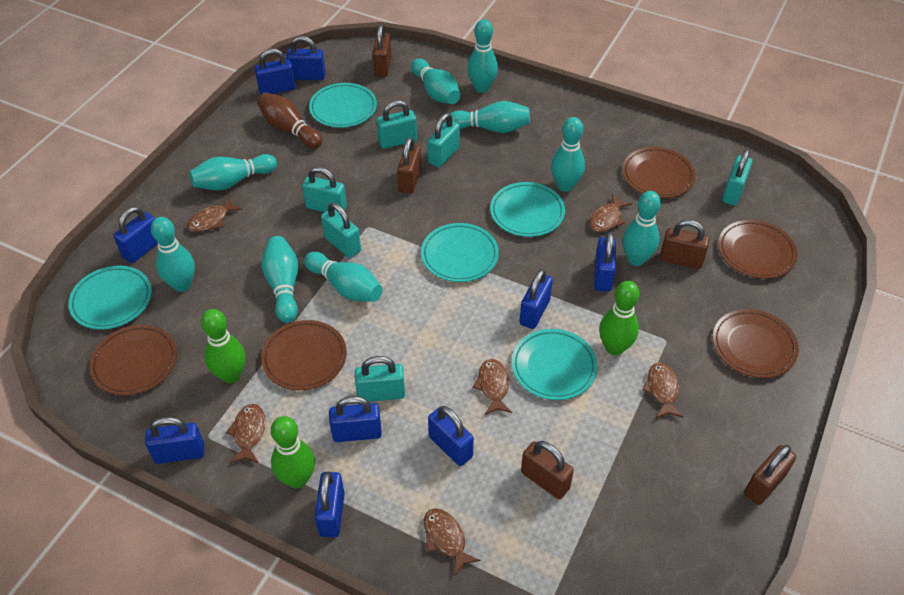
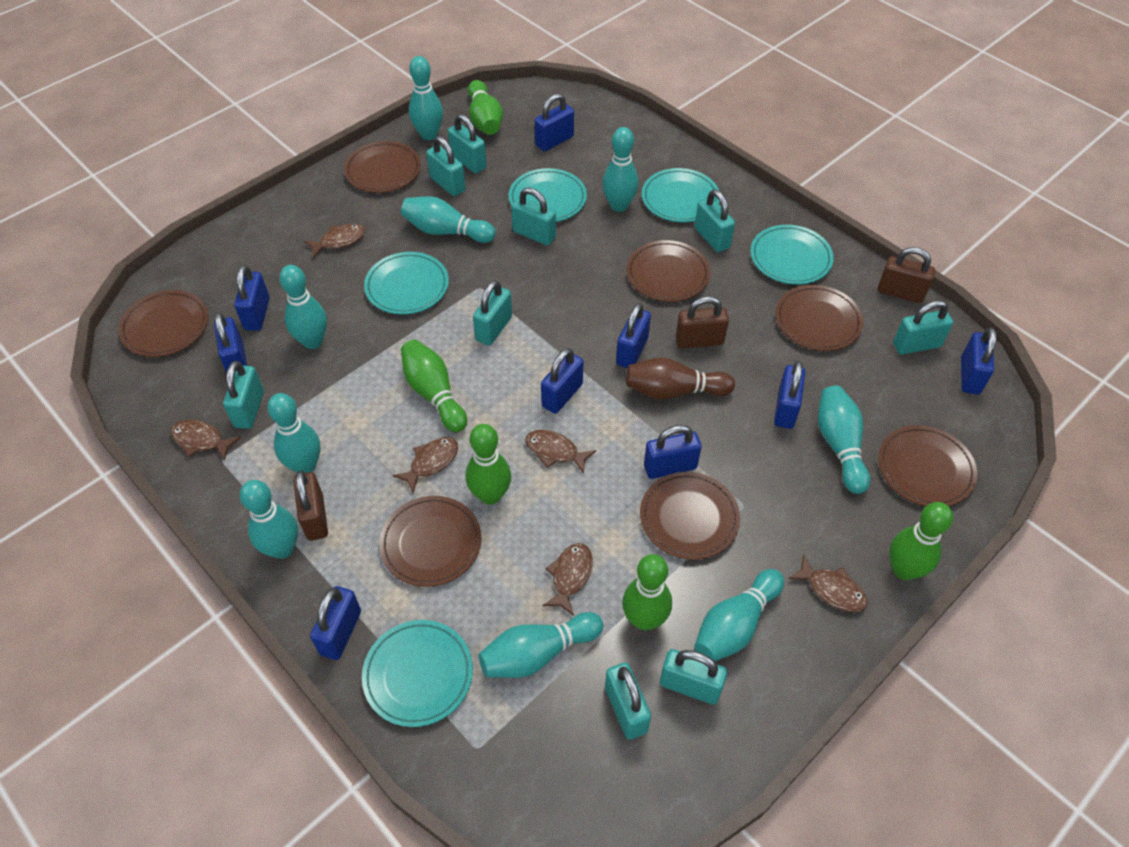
brown padlock: 5 -> 3
brown plate: 5 -> 7
green bowling pin: 3 -> 5
turquoise padlock: 6 -> 9

